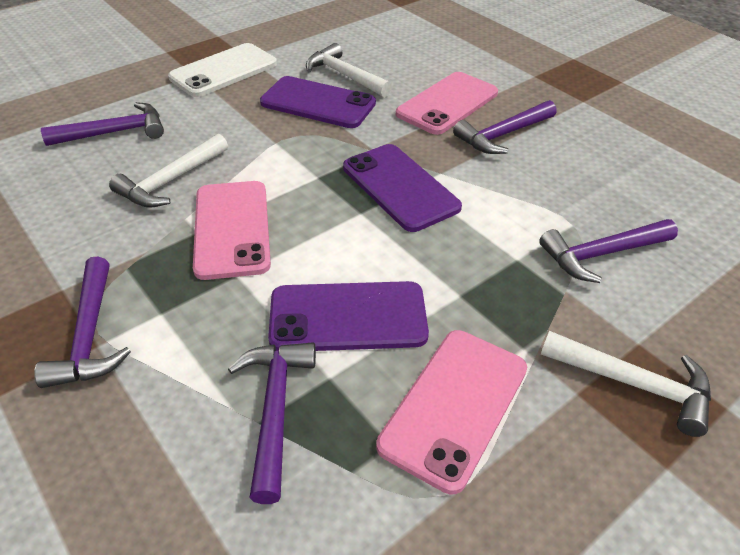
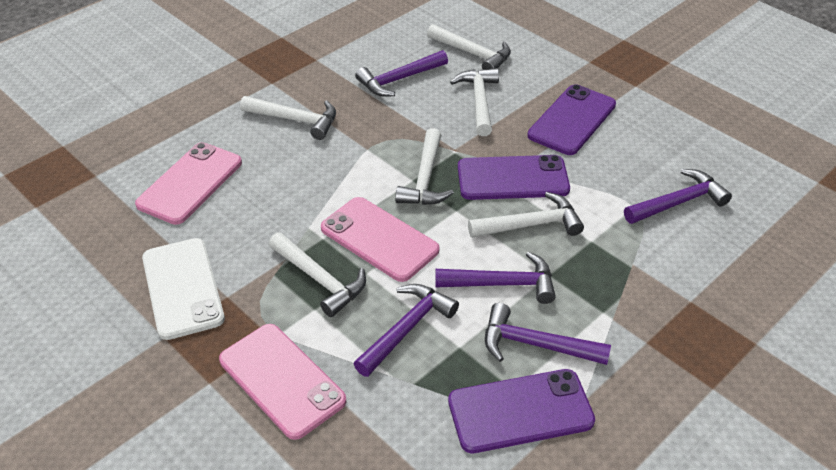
white hammer: 3 -> 6

